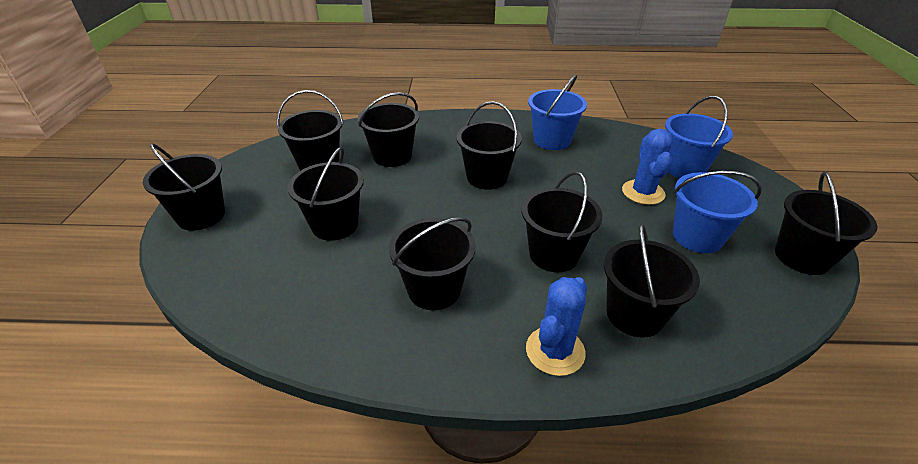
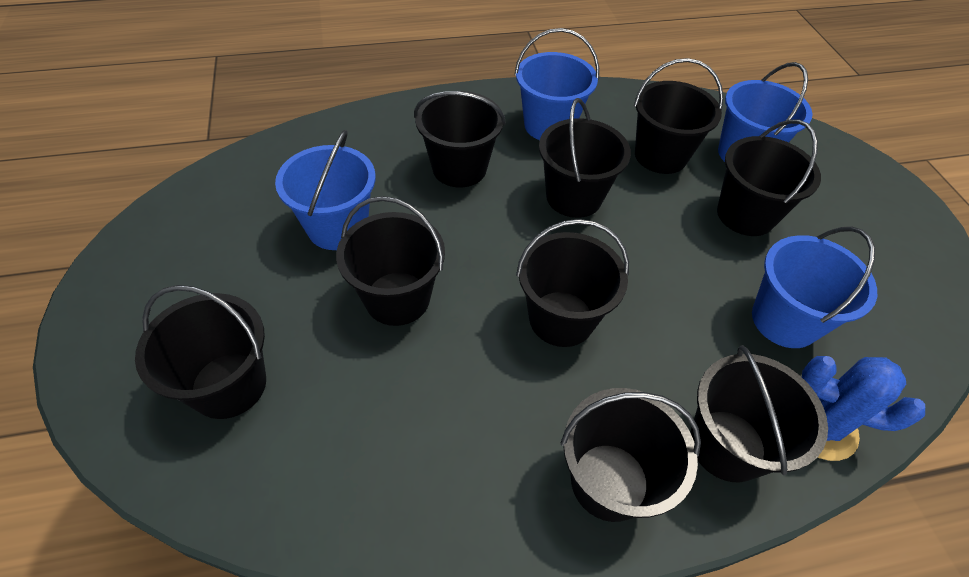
blue bucket: 3 -> 4
blue cactus: 2 -> 1

